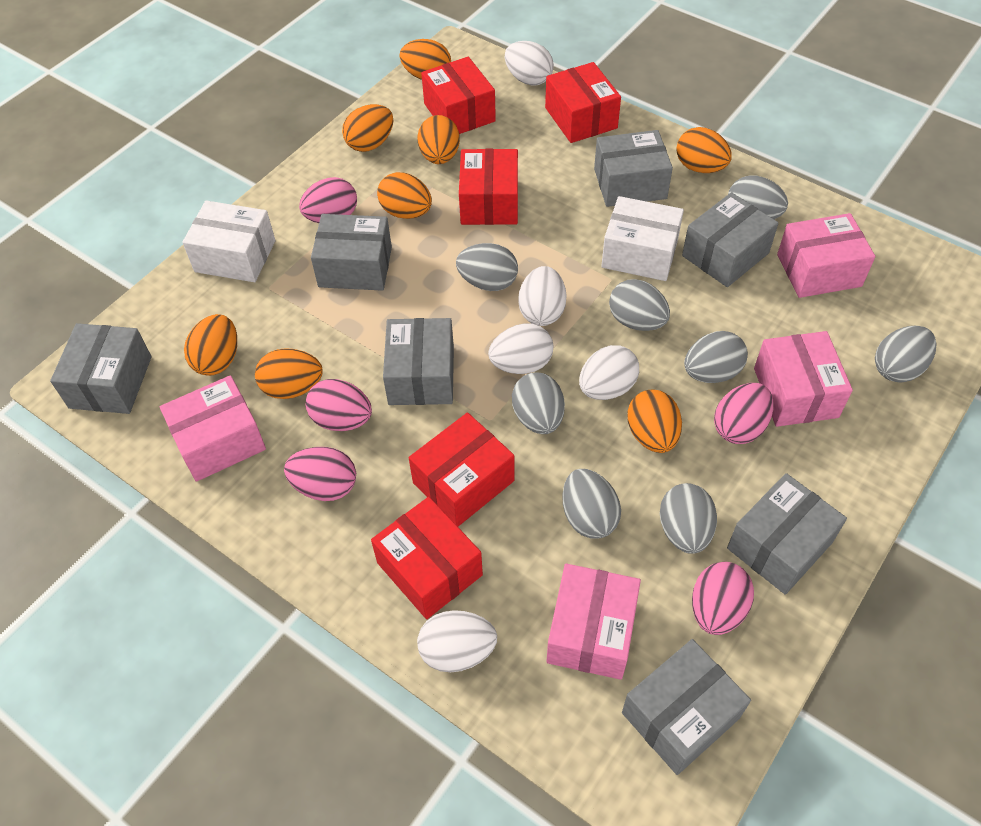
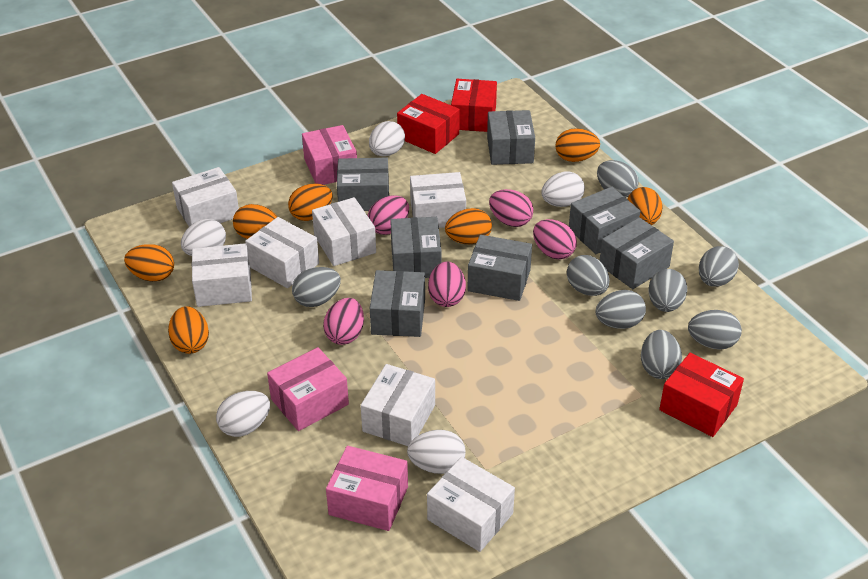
orange egg: 8 -> 7
pink box: 4 -> 3
red box: 5 -> 3
white box: 2 -> 7

